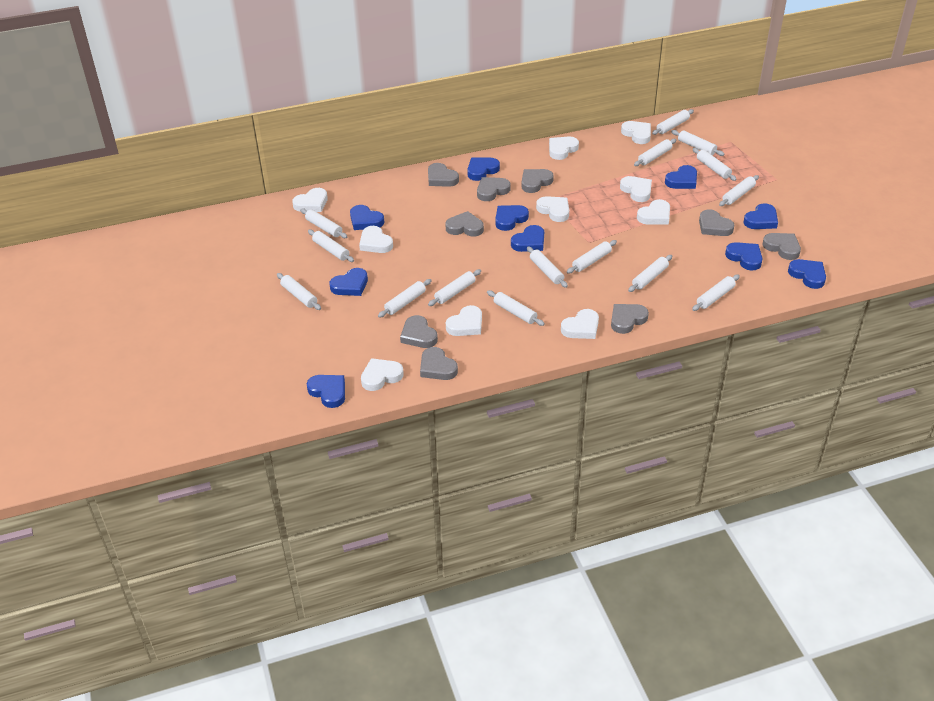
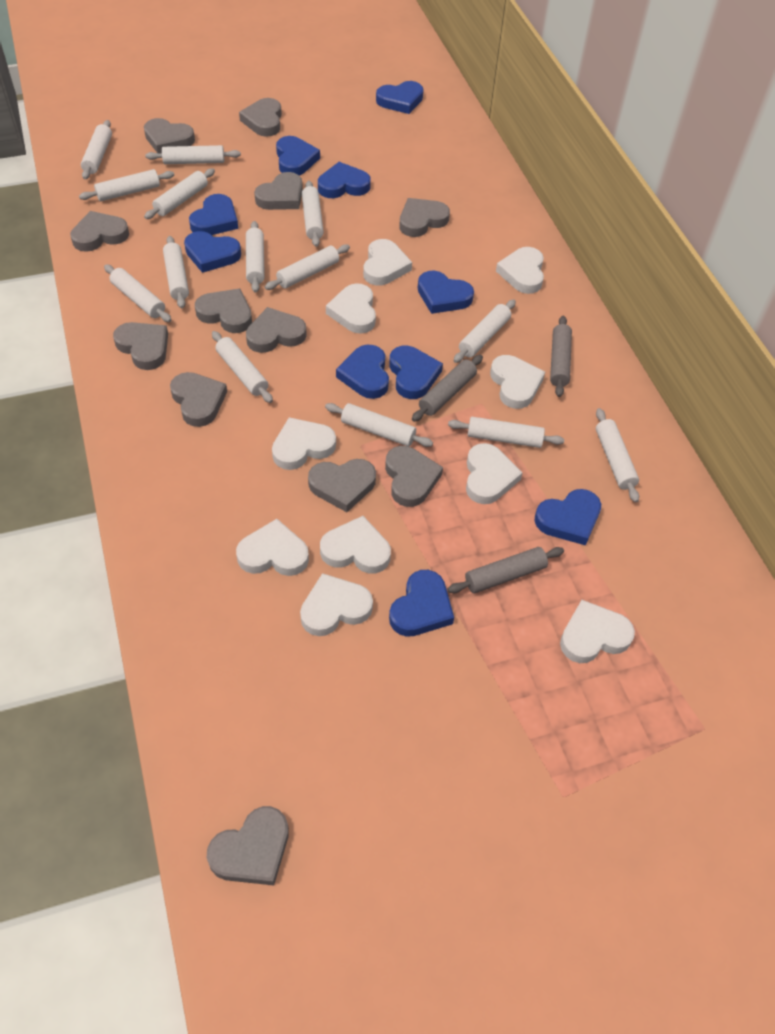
grey heart: 9 -> 12
grey rolling pin: 0 -> 3
white rolling pin: 15 -> 14

